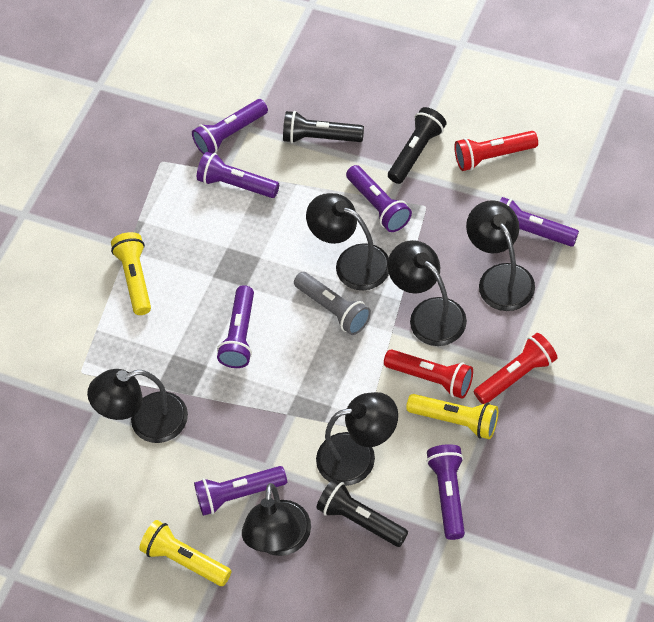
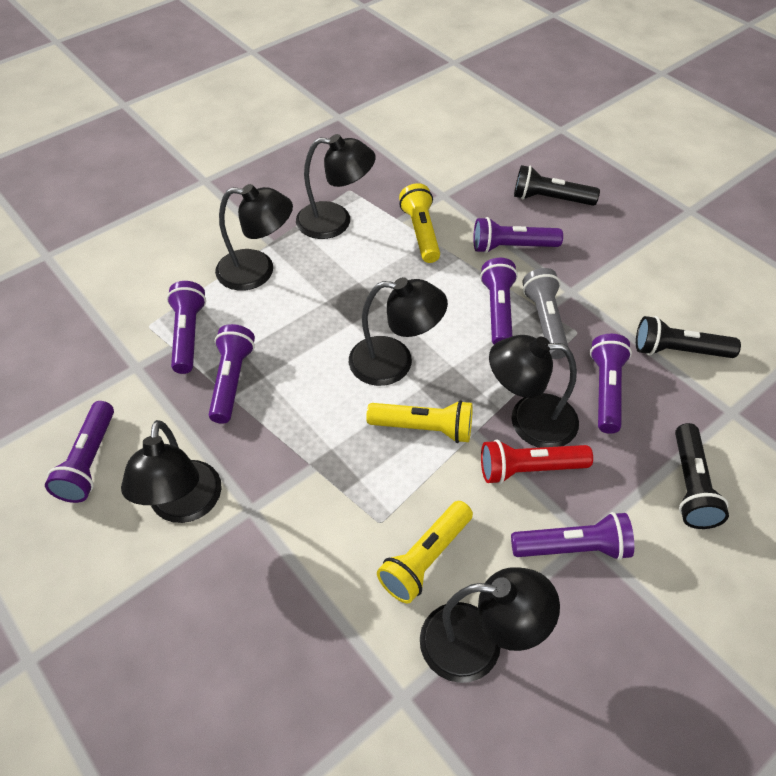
red flashlight: 3 -> 1

